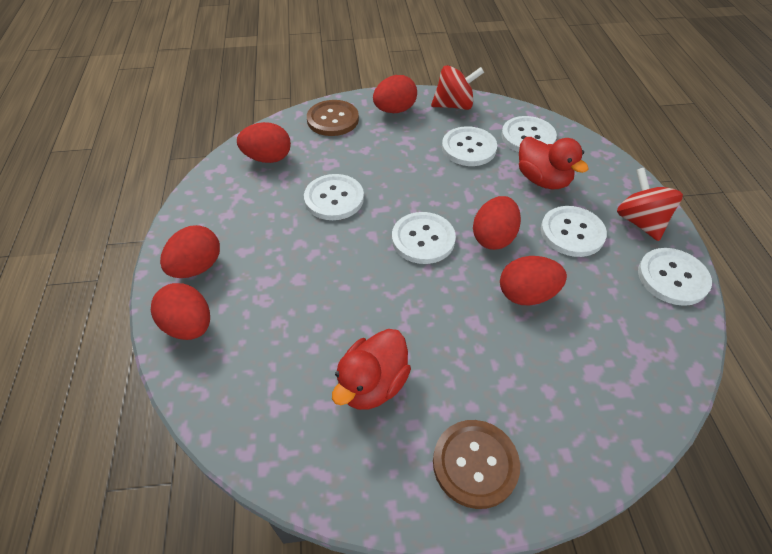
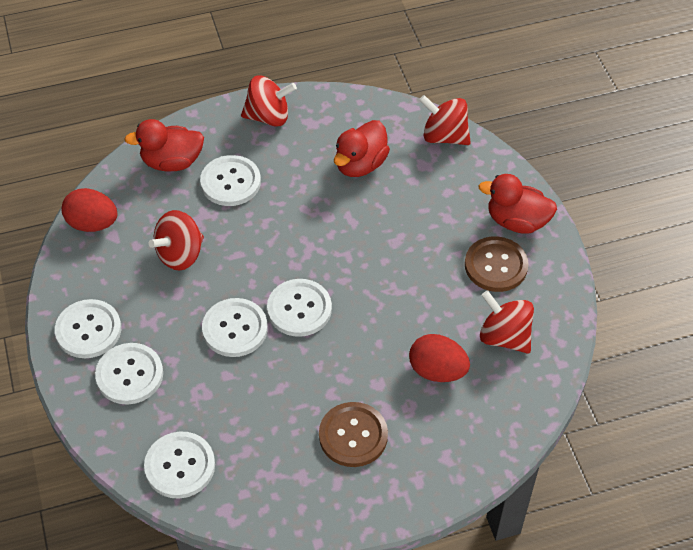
red duck: 2 -> 3
red egg: 6 -> 2
red spinning top: 2 -> 4

